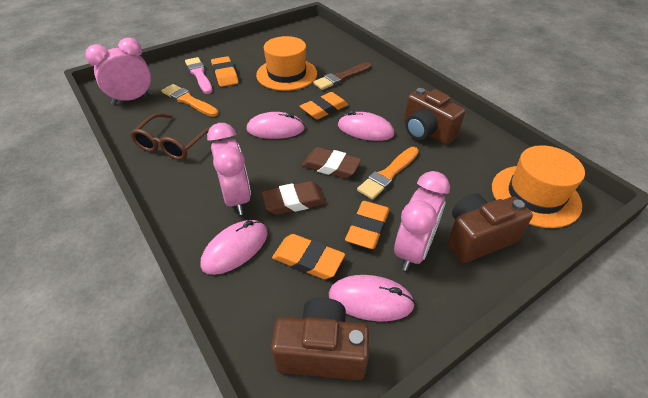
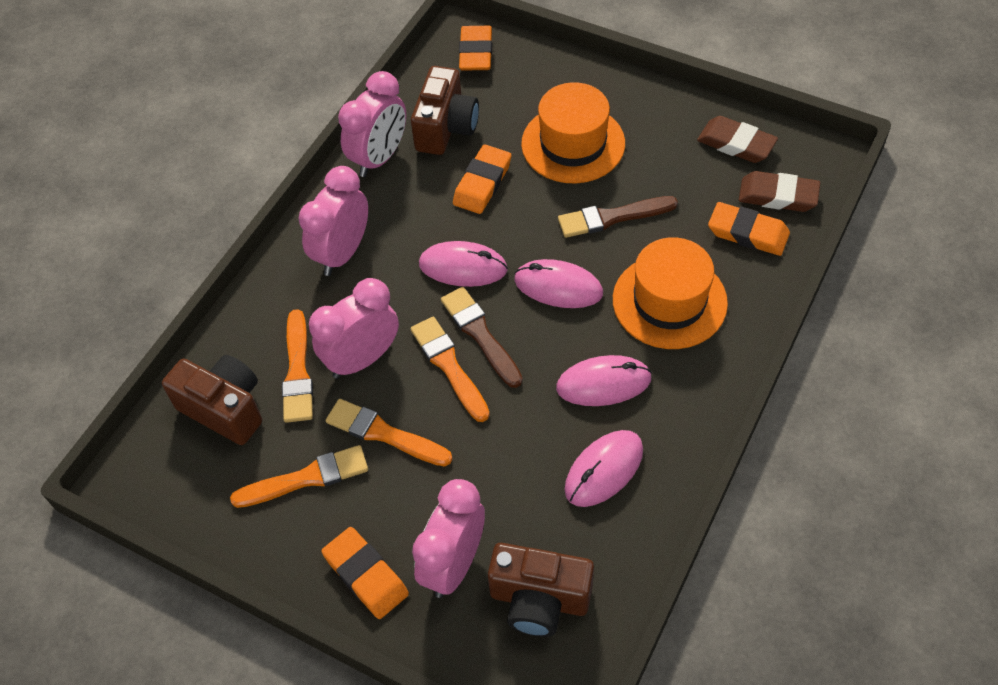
brown brush: 1 -> 2
brown glasses: 1 -> 0
orange brush: 2 -> 4
pink brush: 1 -> 0
pink clock: 3 -> 4

